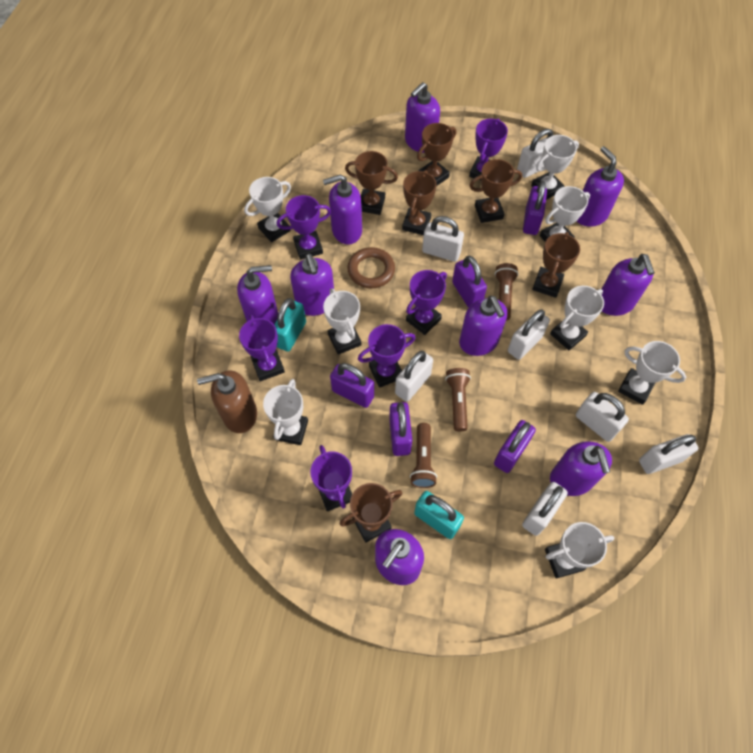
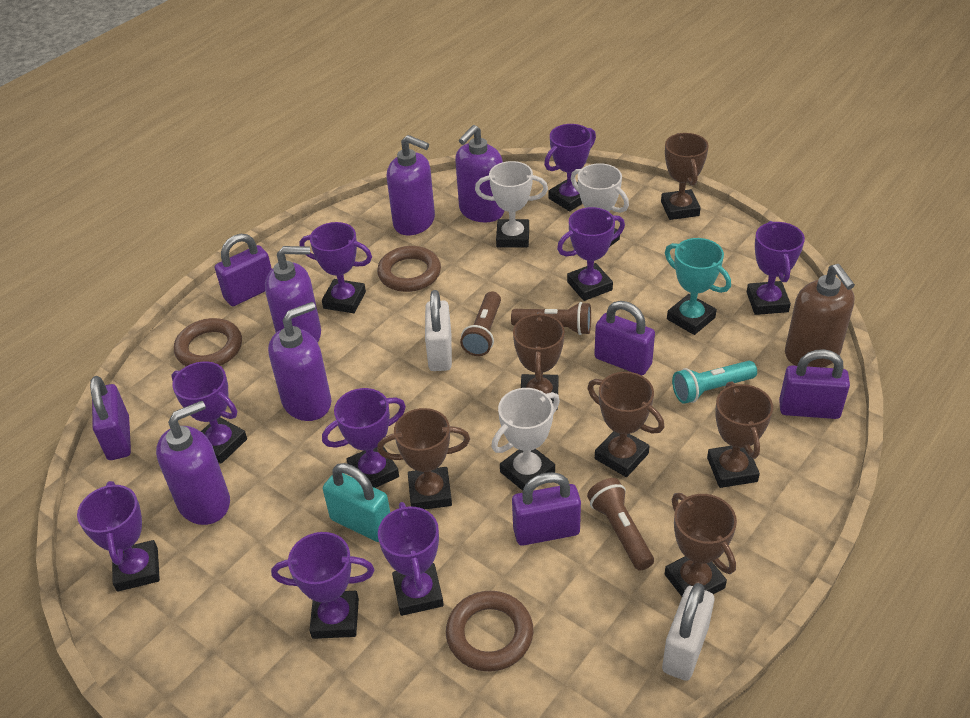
brown ring: 1 -> 3
purple soap dispenser: 9 -> 5
purple trophy: 6 -> 9
turquoise flashlight: 0 -> 1
turquoise padlock: 2 -> 1
turquoise trophy: 0 -> 1
white padlock: 7 -> 2
white trophy: 8 -> 3

